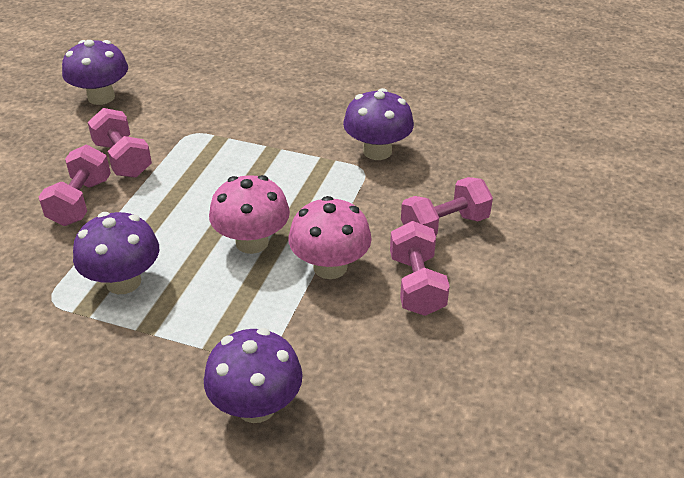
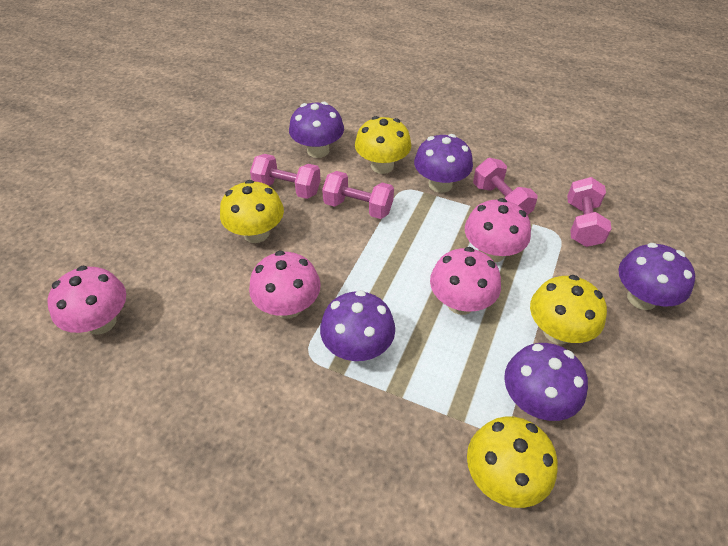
pink mushroom: 2 -> 4
purple mushroom: 4 -> 5
yellow mushroom: 0 -> 4

